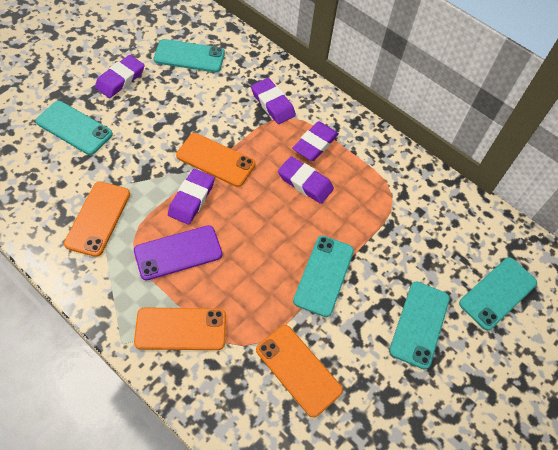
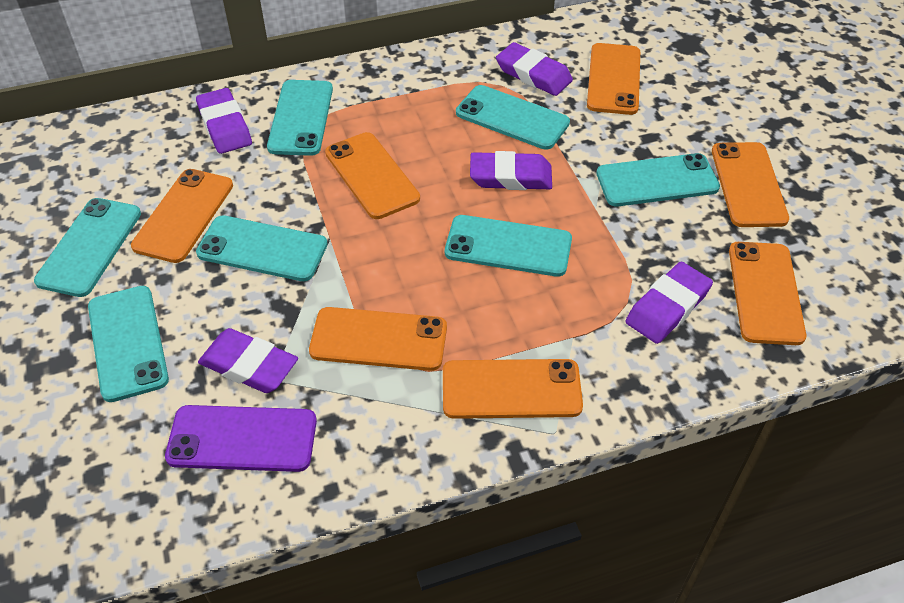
orange phone: 4 -> 7
turquoise phone: 5 -> 7

